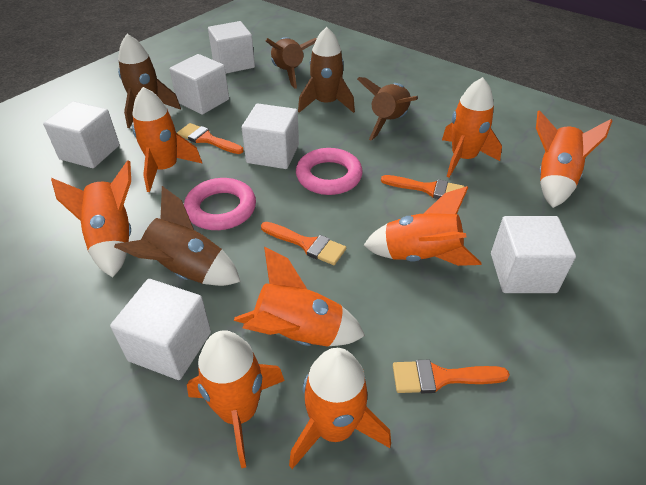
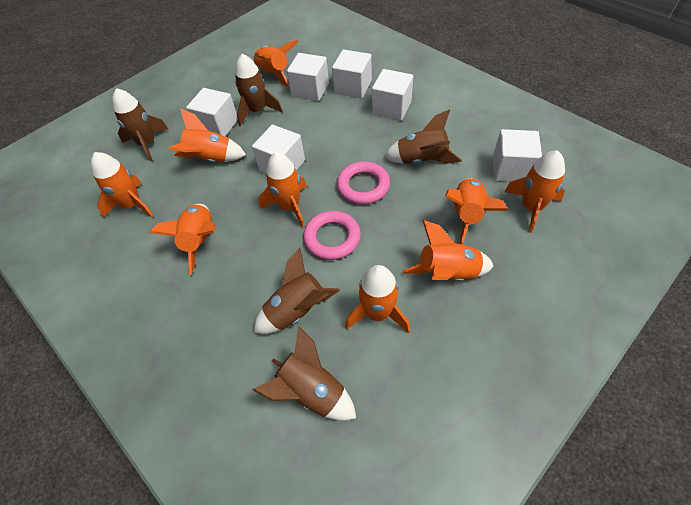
orange brush: 4 -> 0
orange rocket: 8 -> 9

